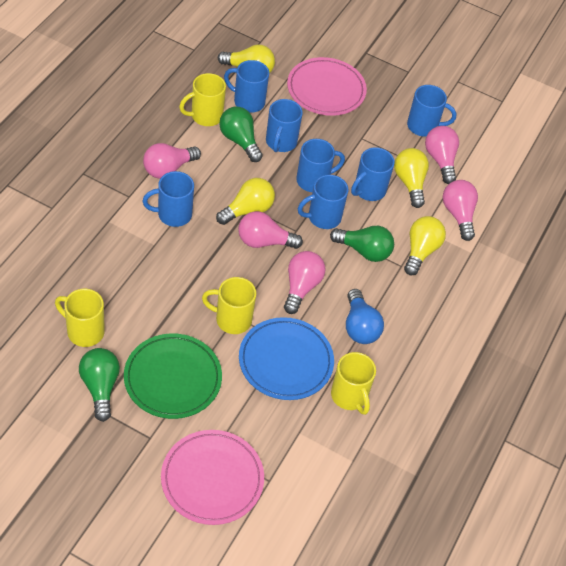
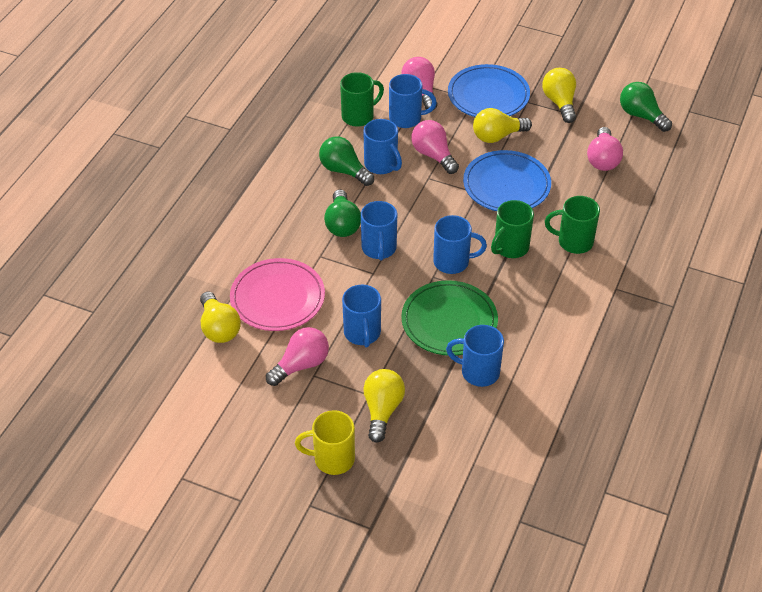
blue light bulb: 1 -> 0
blue mug: 7 -> 6
blue plate: 1 -> 2
green mug: 0 -> 3
pink light bulb: 5 -> 4
pink plate: 2 -> 1
yellow mug: 4 -> 1

